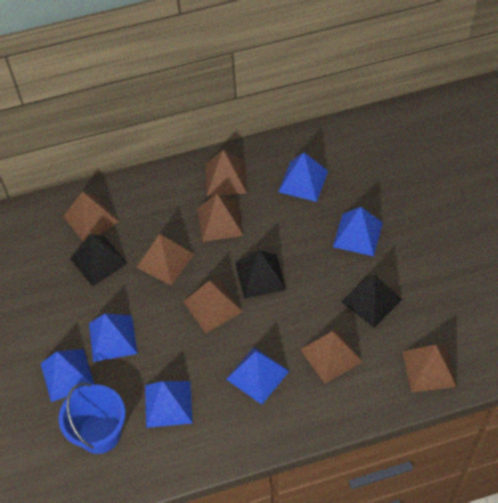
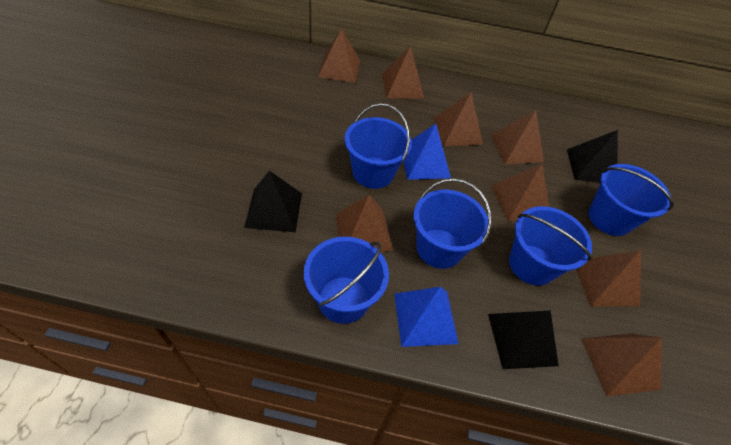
blue bucket: 1 -> 5
blue pyramid: 6 -> 2
brown pyramid: 7 -> 8

